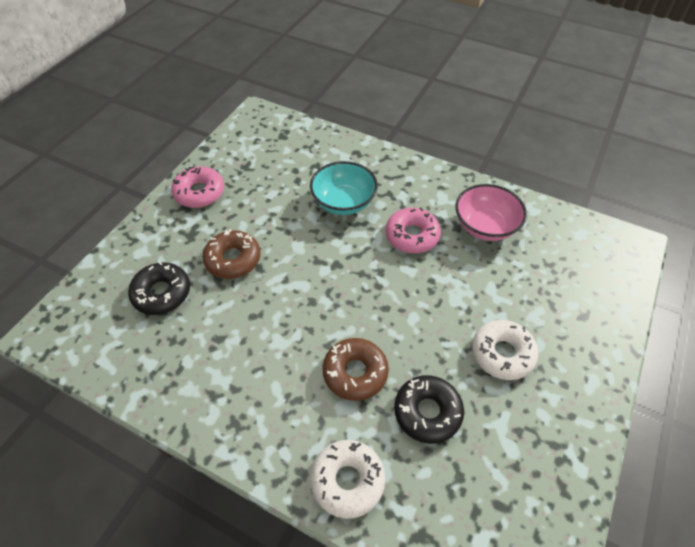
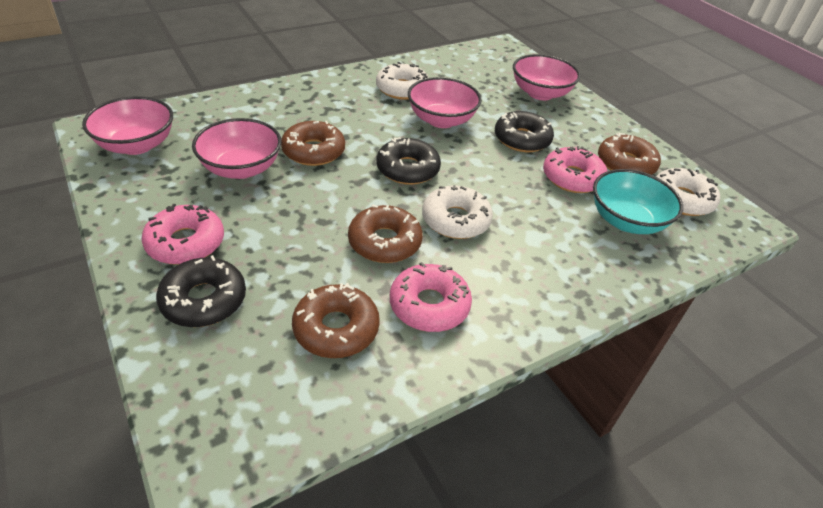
black donut: 2 -> 3
brown donut: 2 -> 4
pink bowl: 1 -> 4
pink donut: 2 -> 3
white donut: 2 -> 3

